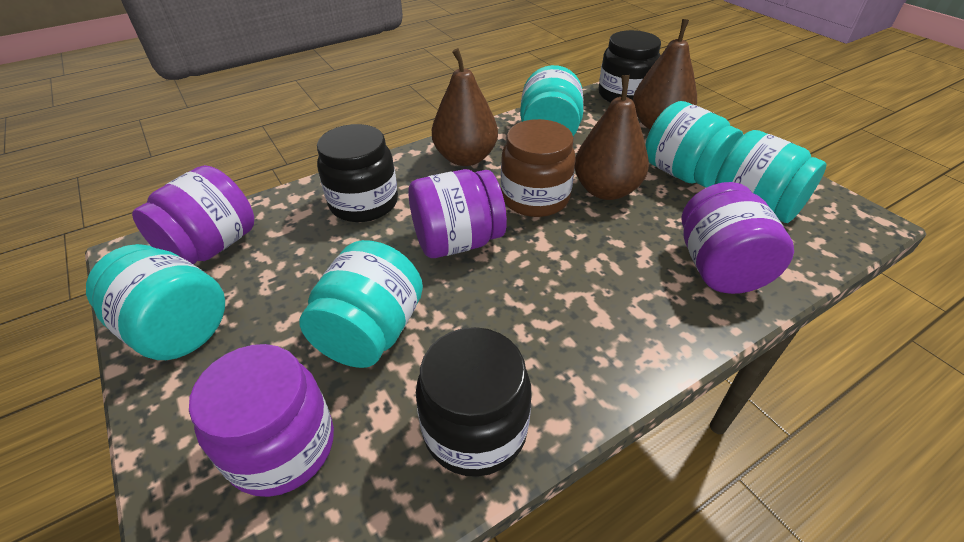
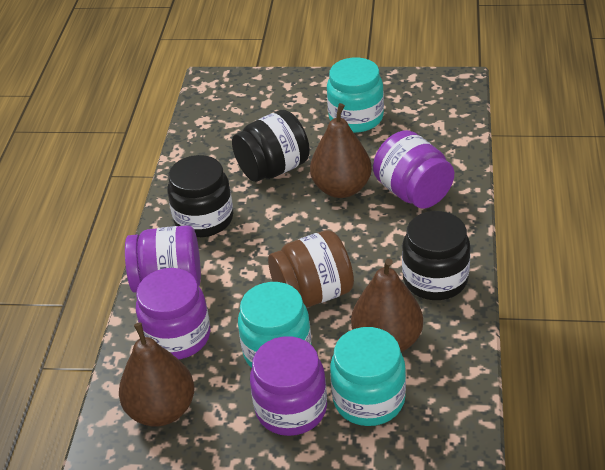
turquoise jar: 5 -> 3

